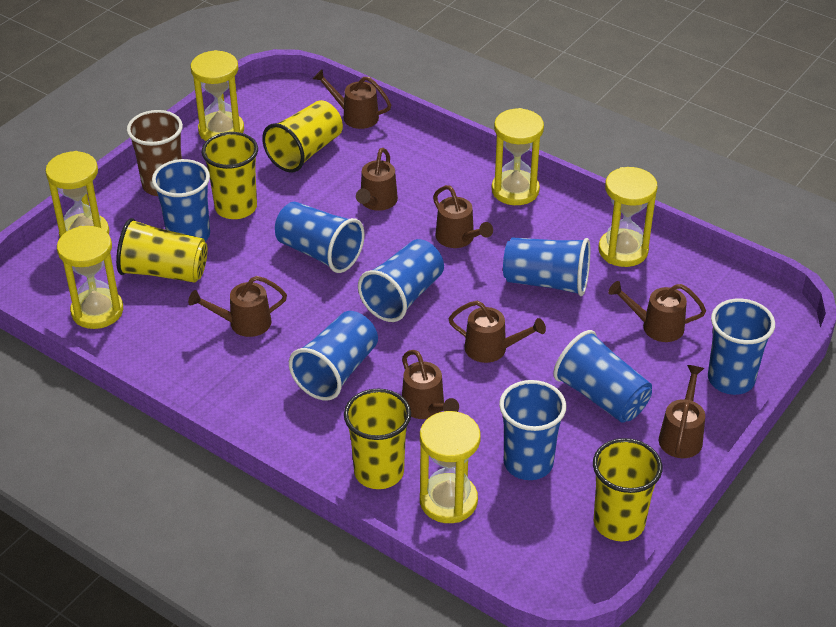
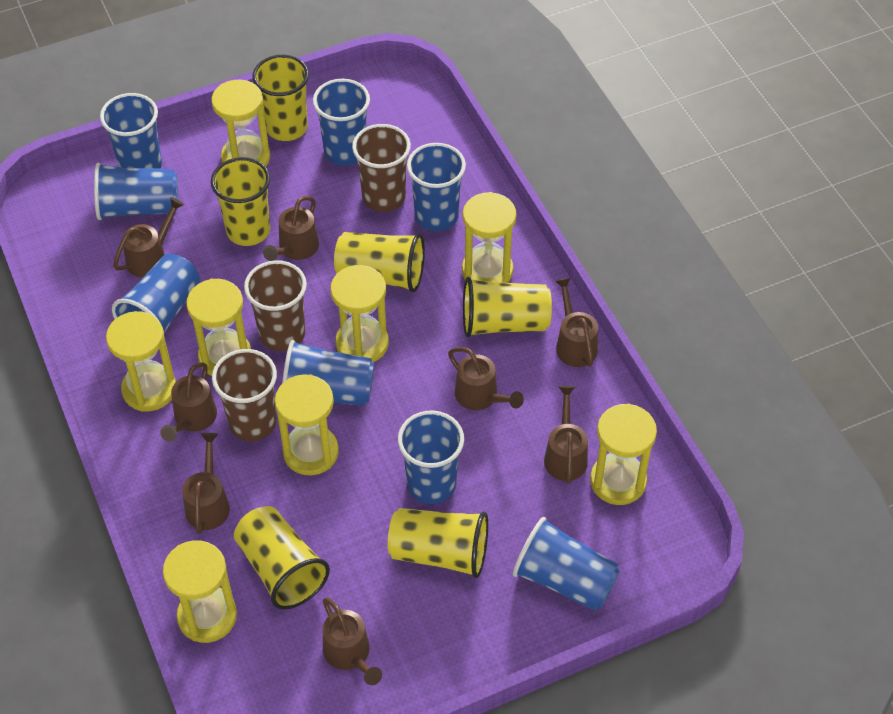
brown cup: 1 -> 3
yellow cup: 5 -> 6
yellow hourglass: 6 -> 8

